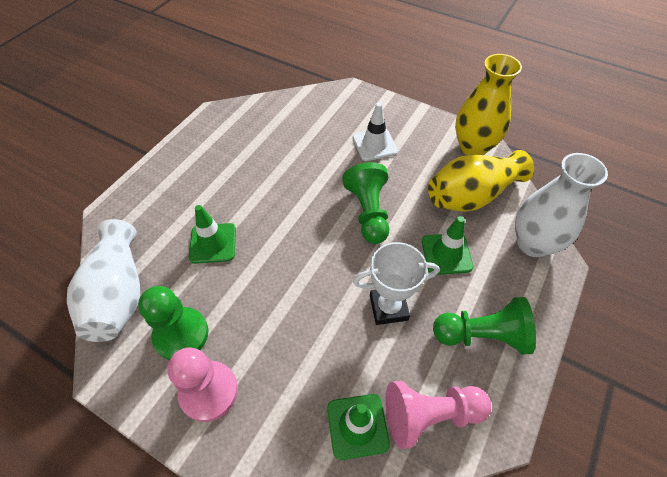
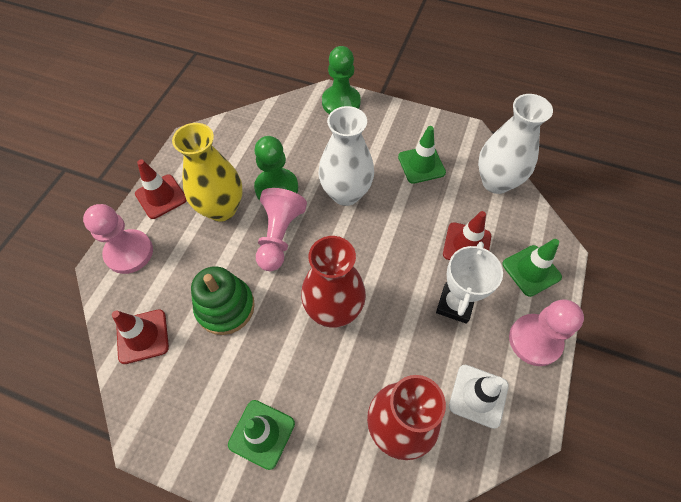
green pawn: 3 -> 2
green stacking toy: 0 -> 1
pink pawn: 2 -> 3
red traffic cone: 0 -> 3
red vase: 0 -> 2
yellow vase: 2 -> 1

